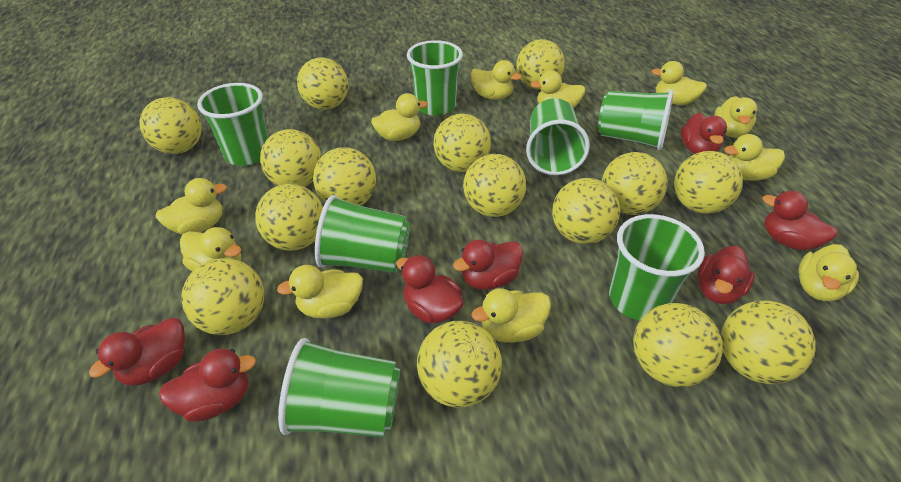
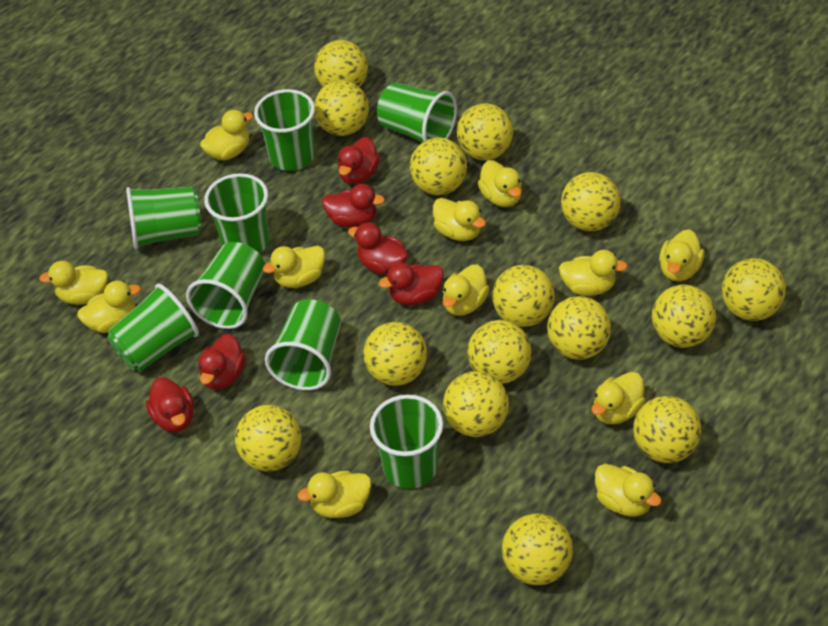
green cup: 7 -> 8
red duck: 7 -> 6
yellow duck: 11 -> 12

